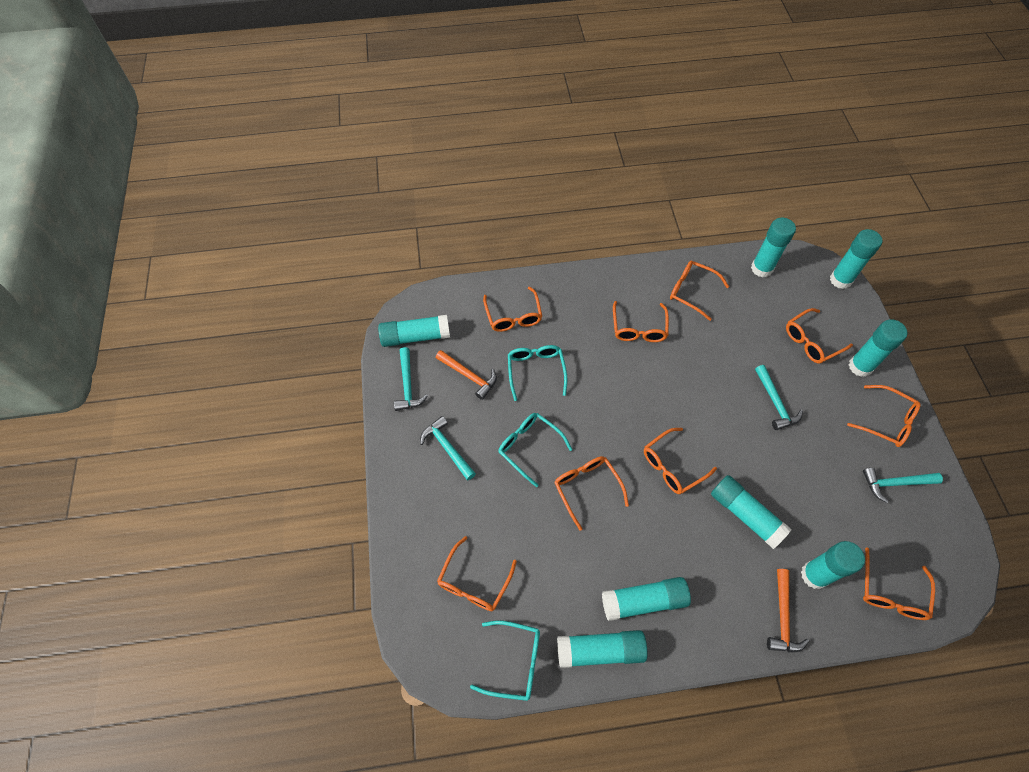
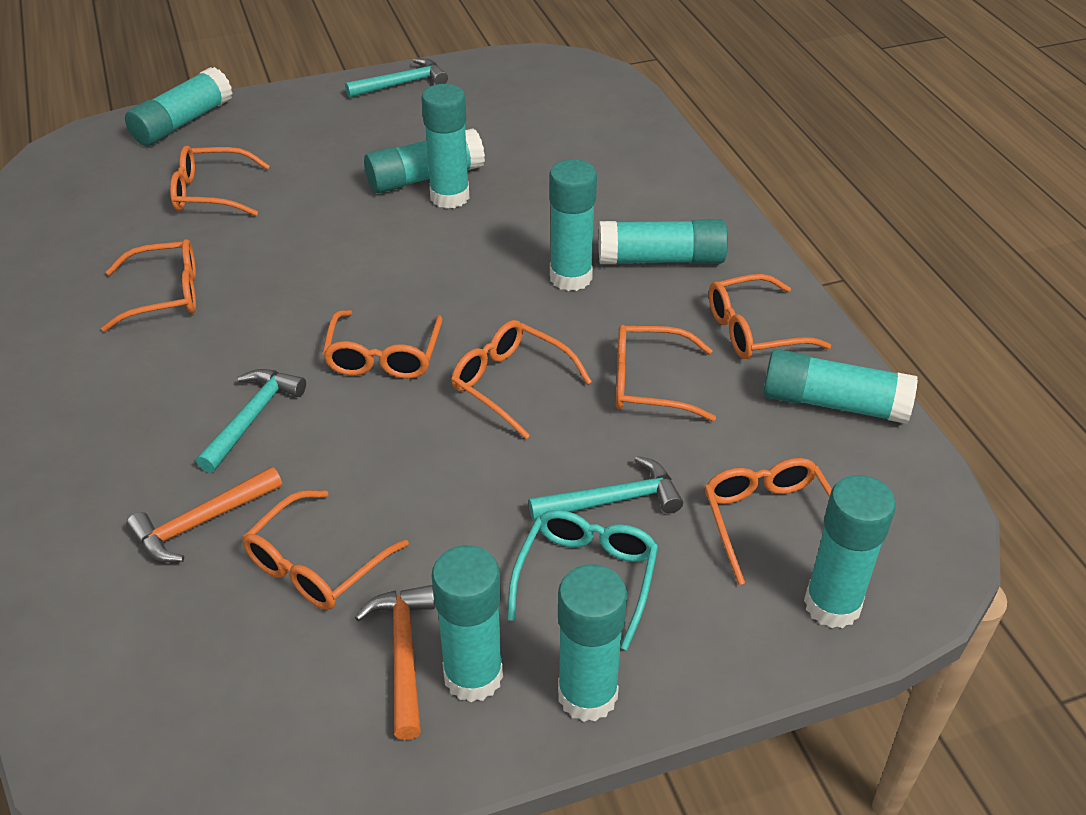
orange glasses: 9 -> 8
turquoise glasses: 3 -> 1
turquoise glue stick: 8 -> 9
turquoise hammer: 4 -> 3

